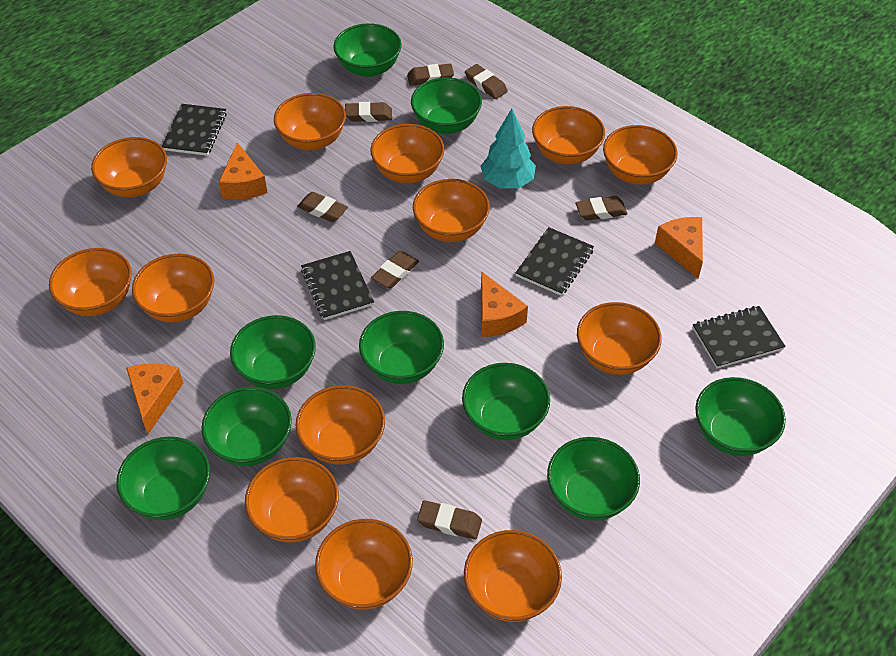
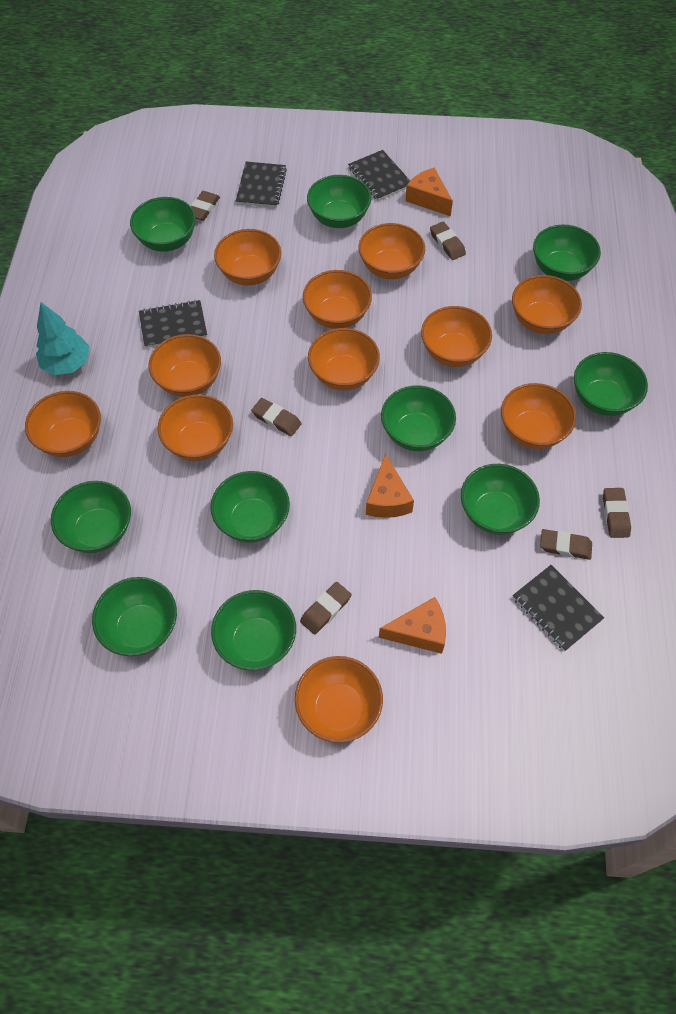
brown eraser: 7 -> 6
green bowl: 9 -> 10
orange bowl: 13 -> 11
orange cheese: 4 -> 3

